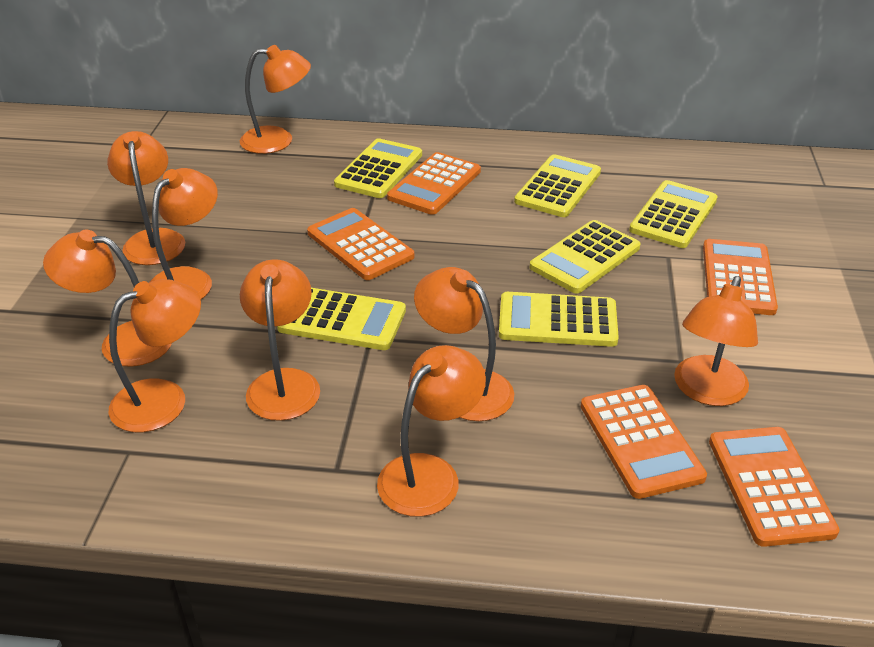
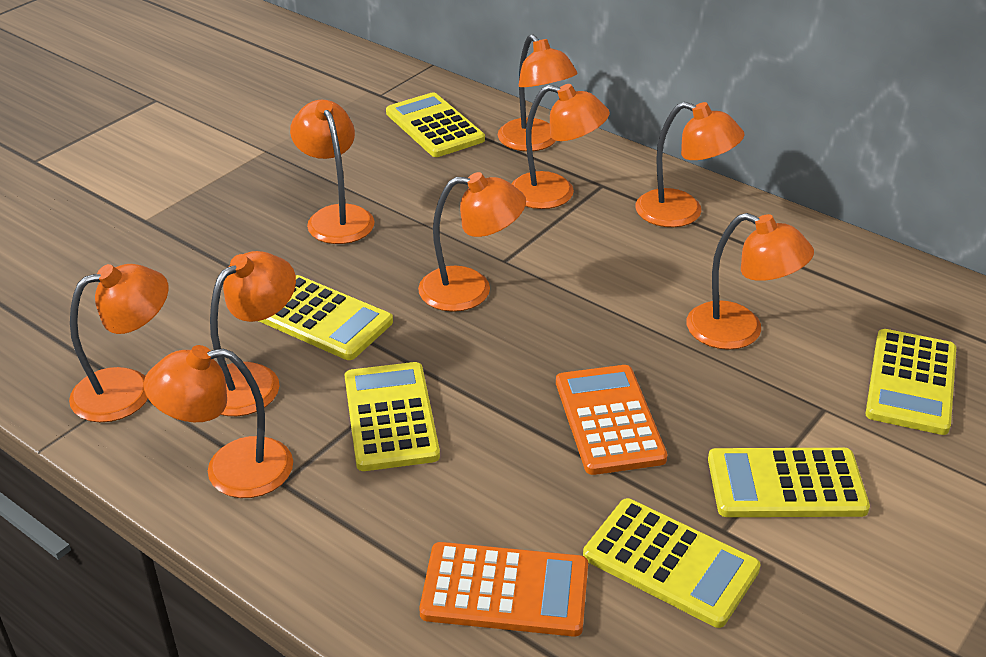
orange calculator: 5 -> 2

